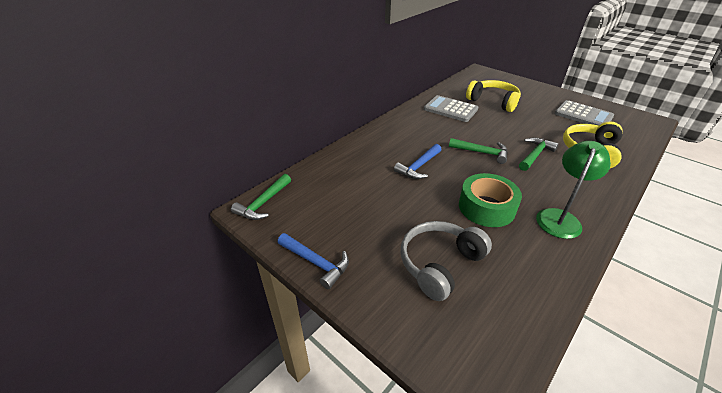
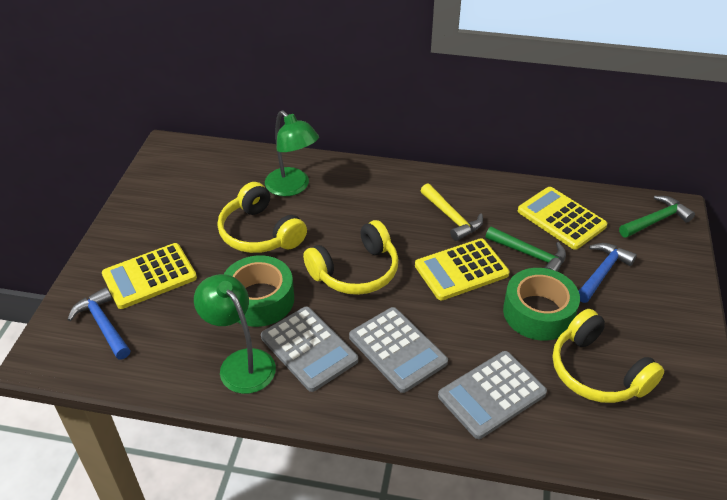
green hammer: 3 -> 2
green lamp: 1 -> 2
green tape: 1 -> 2
grey calculator: 2 -> 3
grey headphones: 1 -> 0
yellow calculator: 0 -> 3
yellow hammer: 0 -> 1
yellow headphones: 2 -> 3

